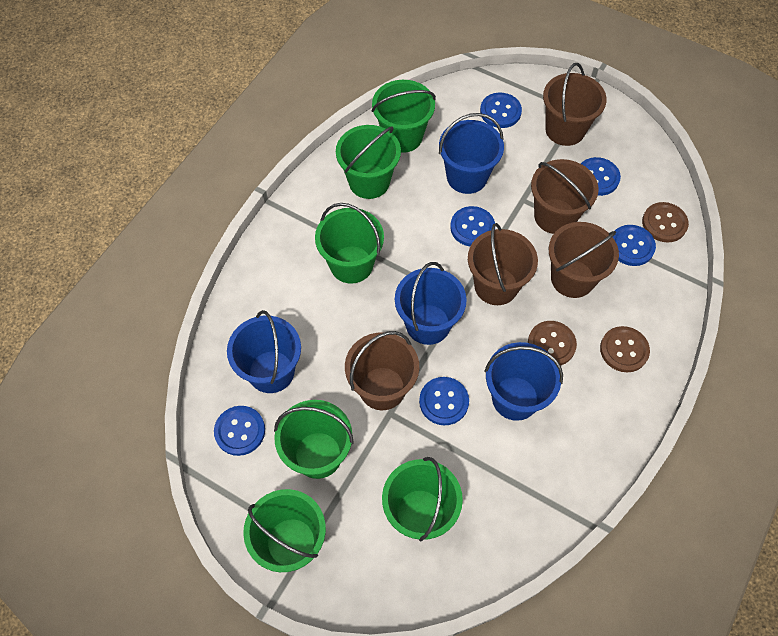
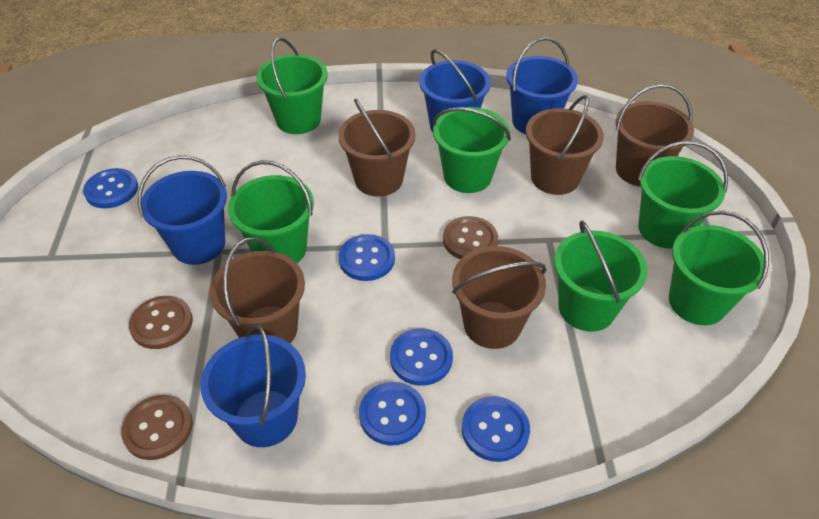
blue button: 6 -> 5

